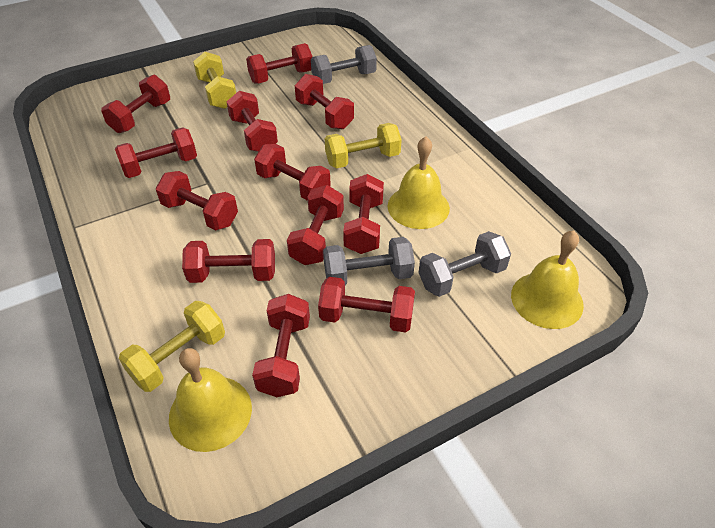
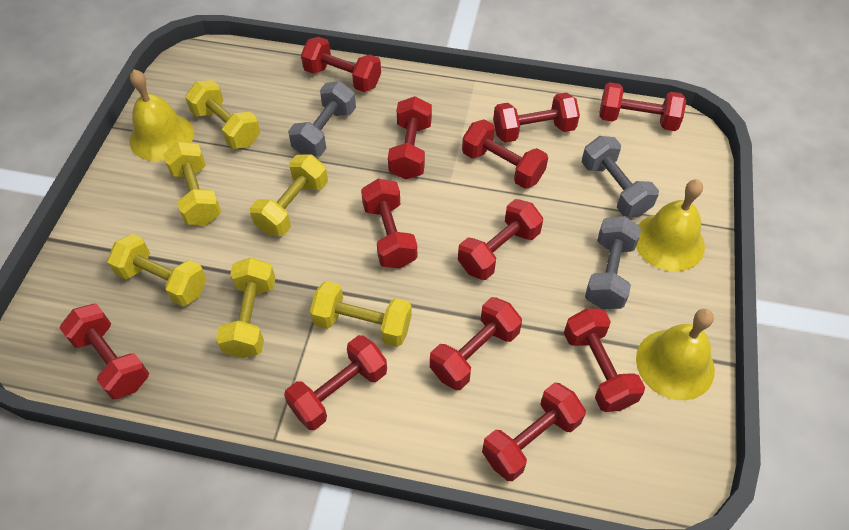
yellow dumbbell: 3 -> 6

